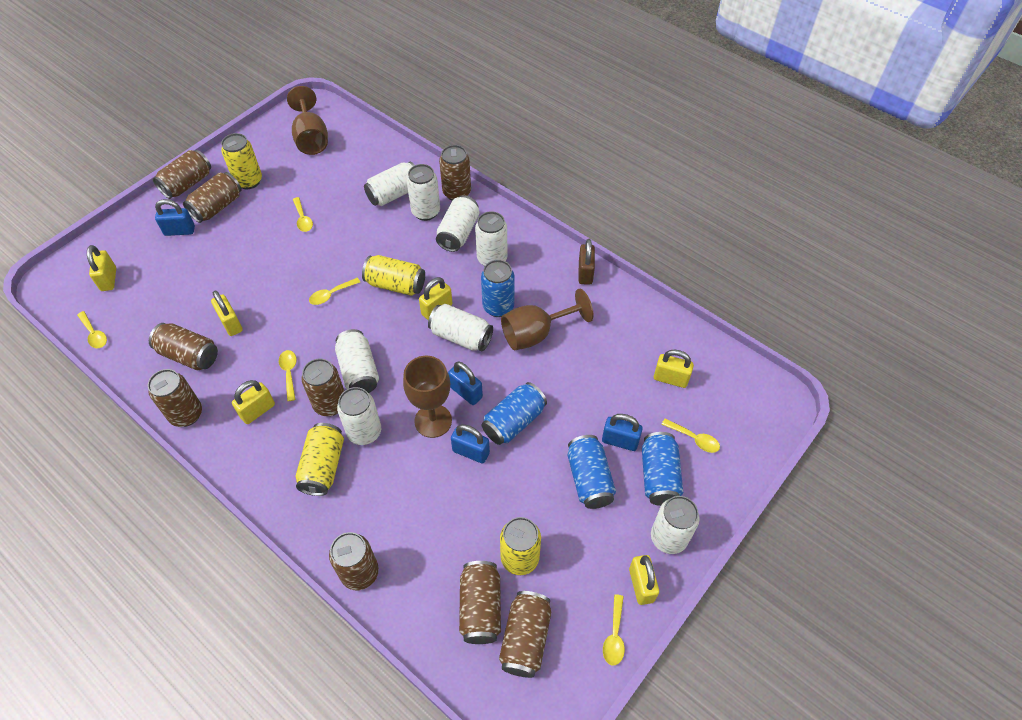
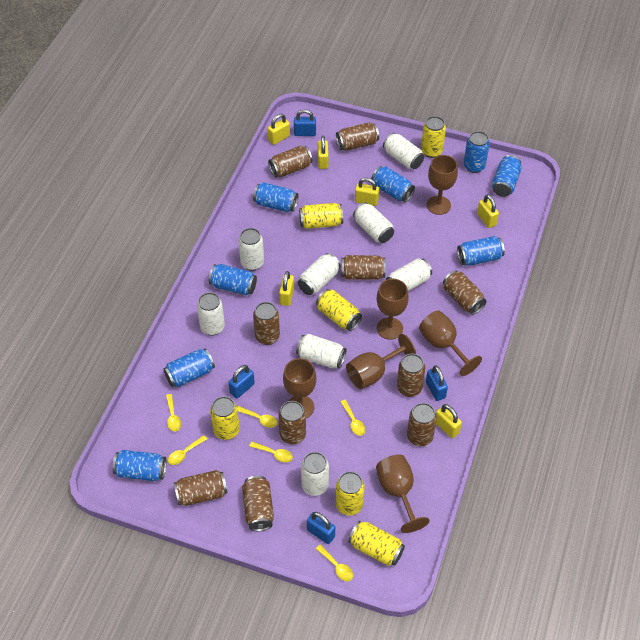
blue can: 4 -> 8
brown can: 9 -> 10
brown goblet: 3 -> 6
brown padlock: 1 -> 0
yellow can: 4 -> 6

